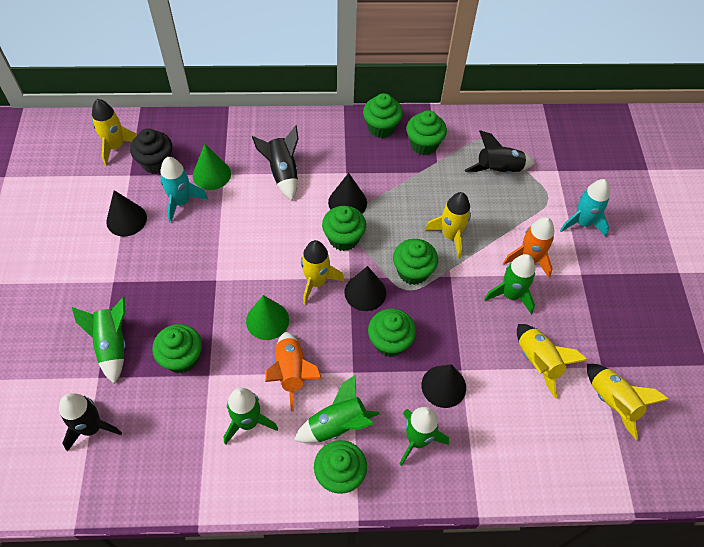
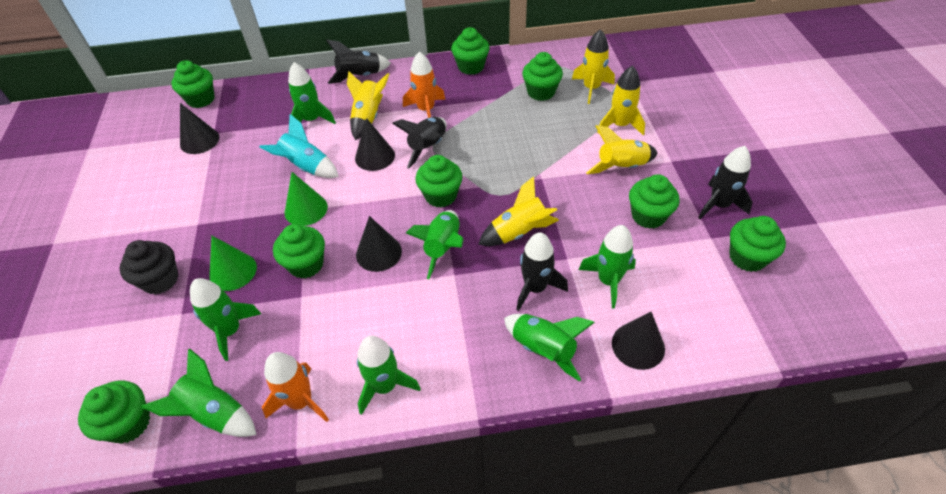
black rocket: 3 -> 4
green cupcake: 7 -> 8
green rocket: 5 -> 7
turquoise rocket: 2 -> 1

